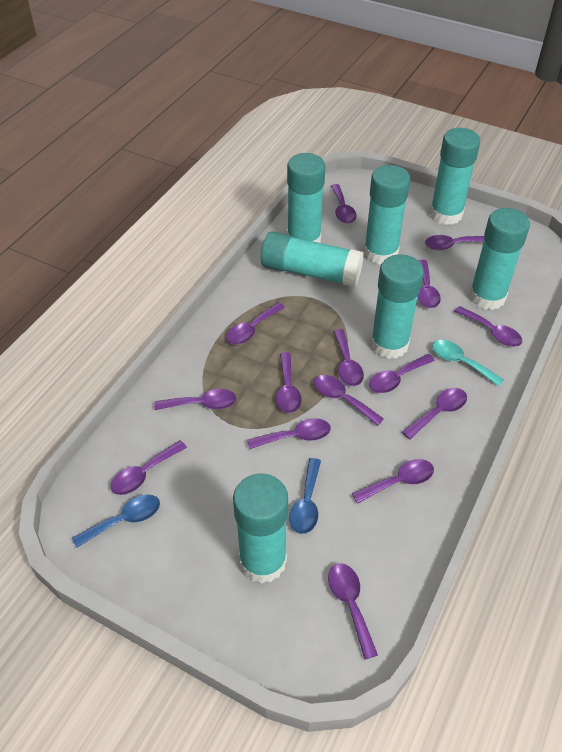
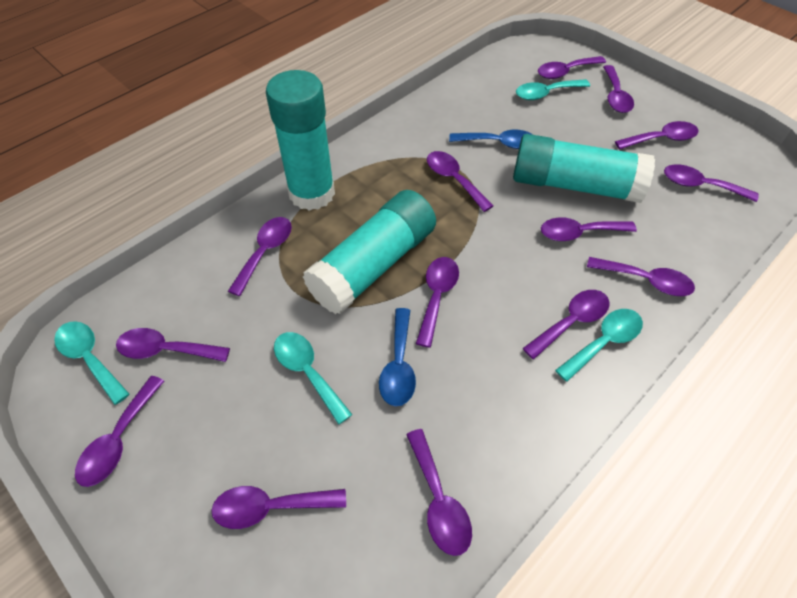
purple spoon: 15 -> 14
turquoise glue stick: 7 -> 3
turquoise spoon: 1 -> 4

